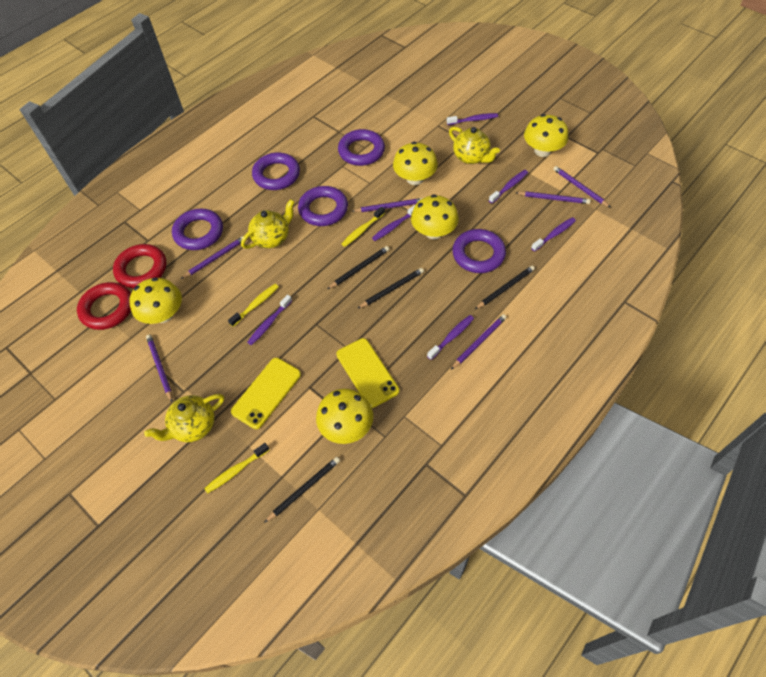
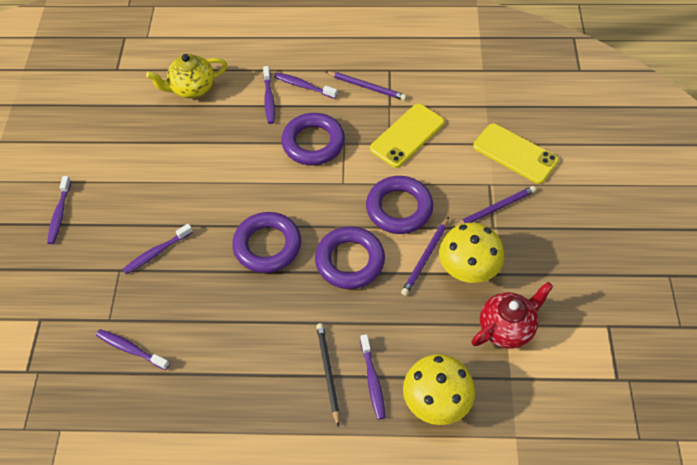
black pencil: 4 -> 1
purple pencil: 6 -> 3
purple ring: 5 -> 4
red ring: 2 -> 0
red teapot: 0 -> 1
yellow mushroom: 5 -> 2
yellow teapot: 3 -> 1
yellow toothbrush: 3 -> 0

